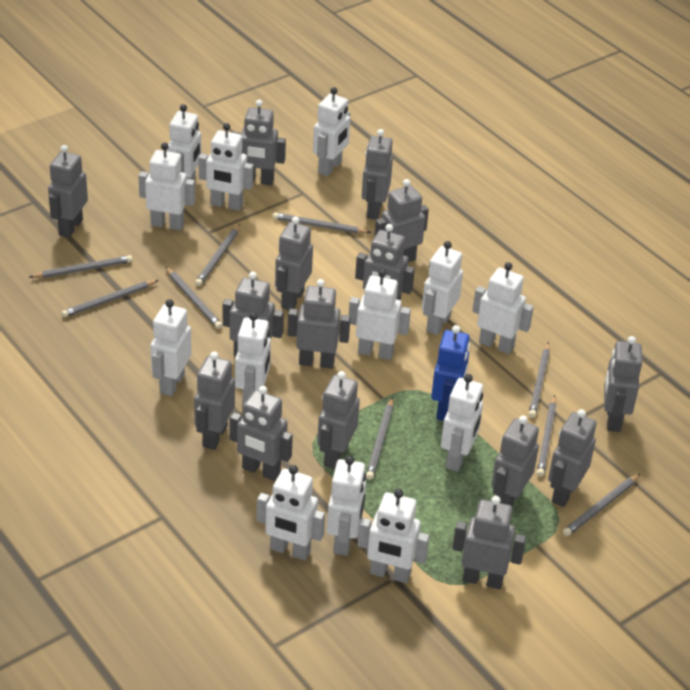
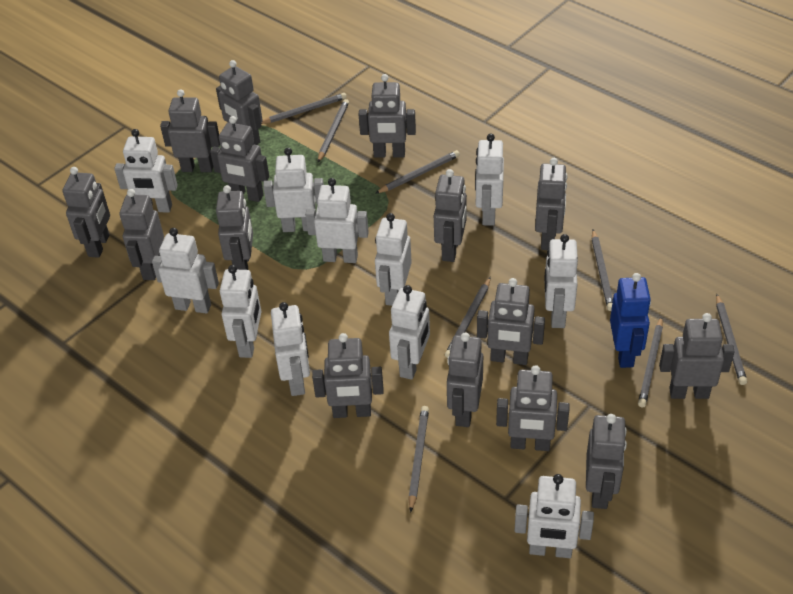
grey pencil: 9 -> 8
white robot: 13 -> 11

